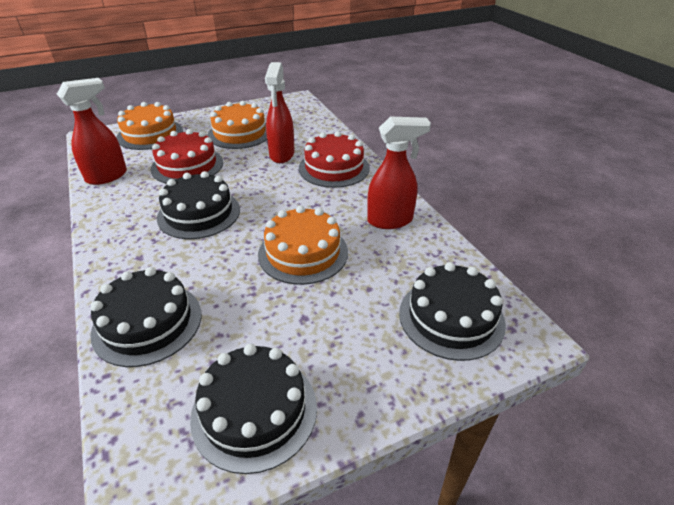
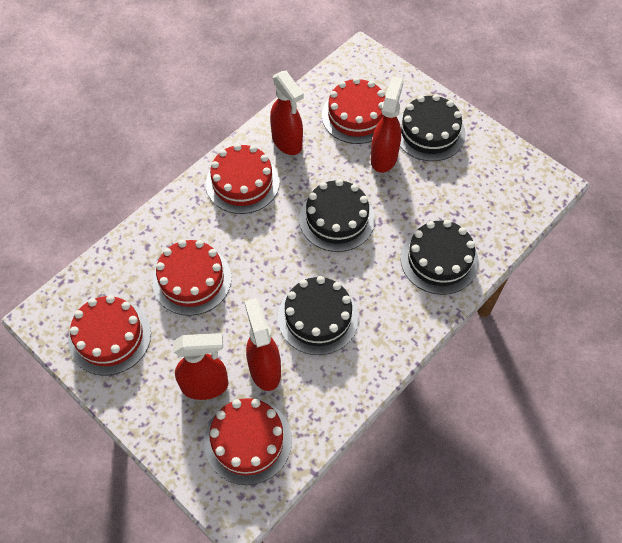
orange cake: 3 -> 0
red cake: 2 -> 5
red spray bottle: 3 -> 4

